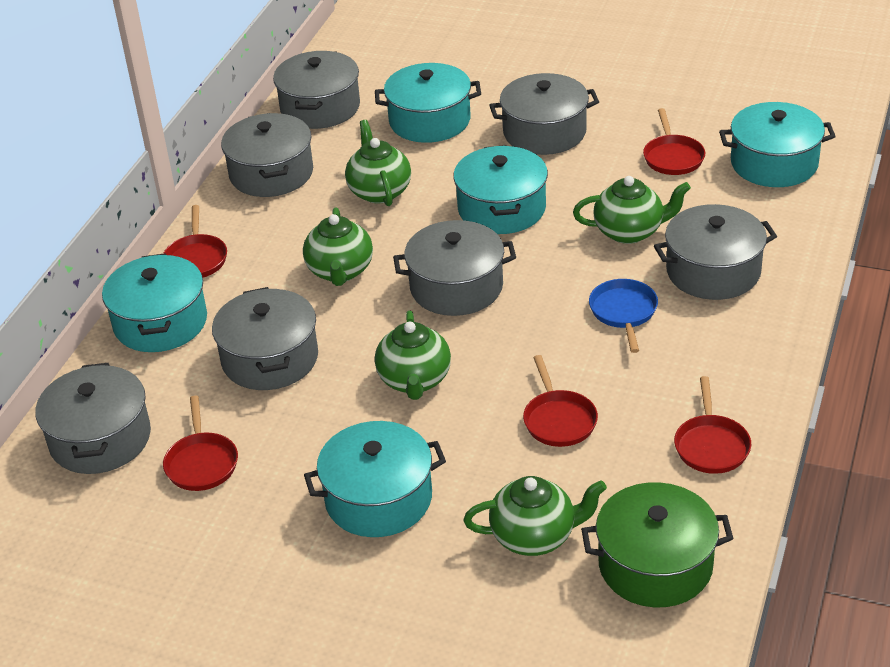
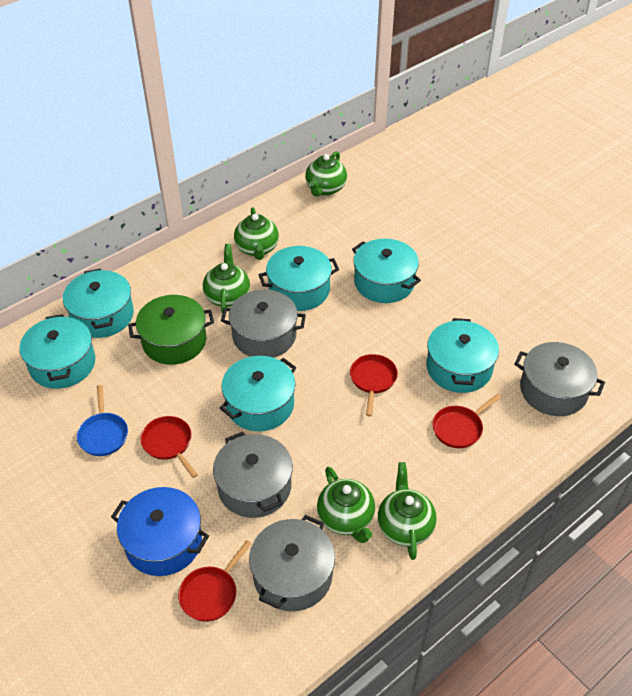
blue pot: 0 -> 1
grey pot: 7 -> 4
red pan: 5 -> 4
turquoise pot: 5 -> 6

